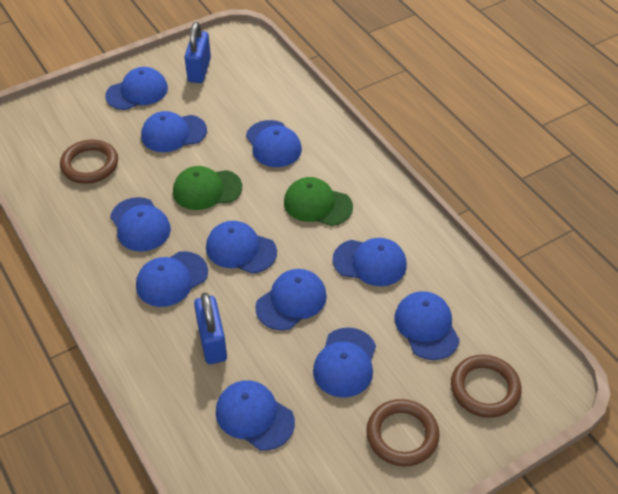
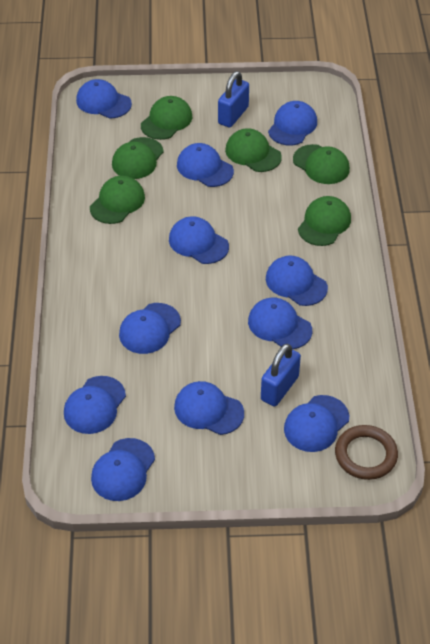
brown ring: 3 -> 1
green cap: 2 -> 6

